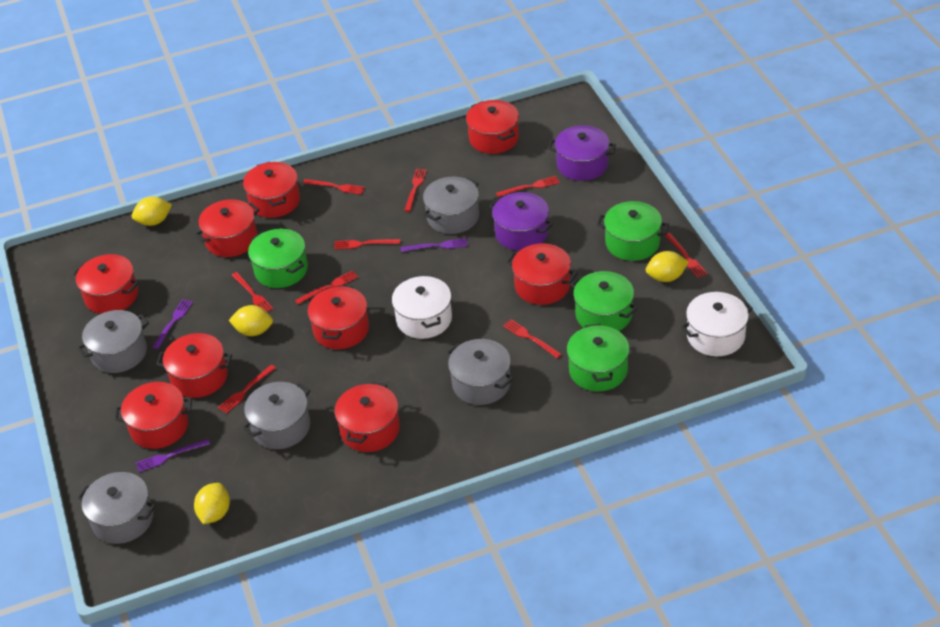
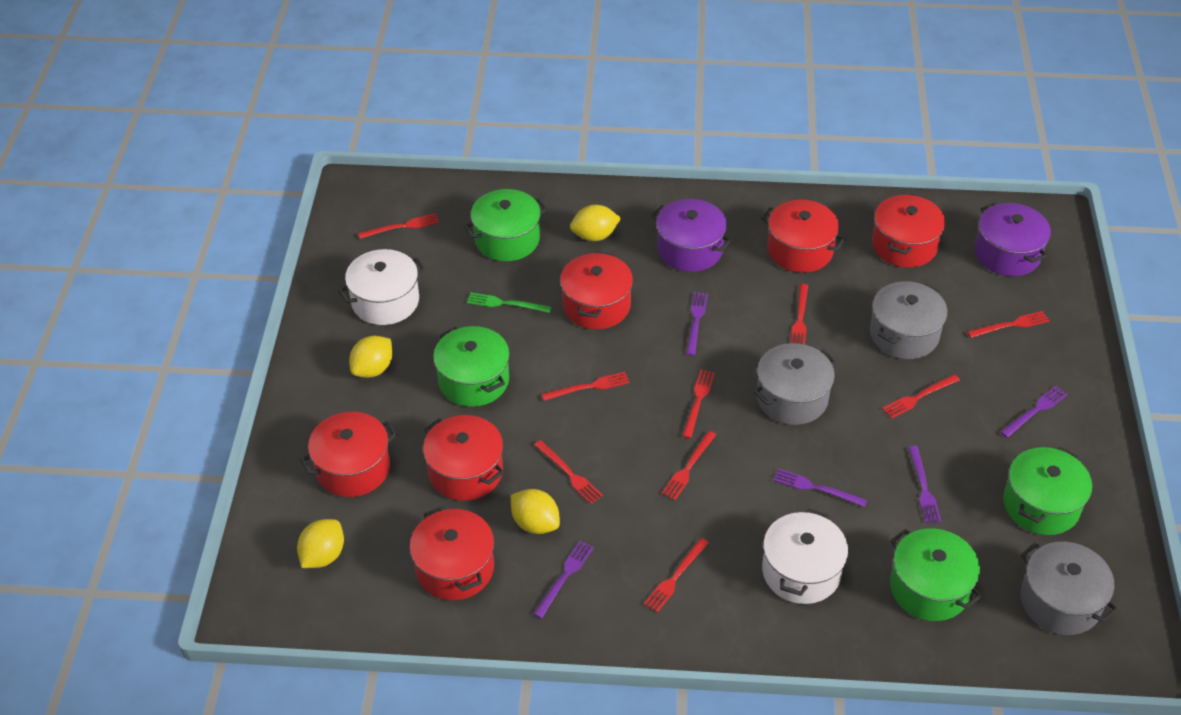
green fork: 0 -> 1
grey pot: 5 -> 3
purple fork: 3 -> 5
red pot: 9 -> 6

